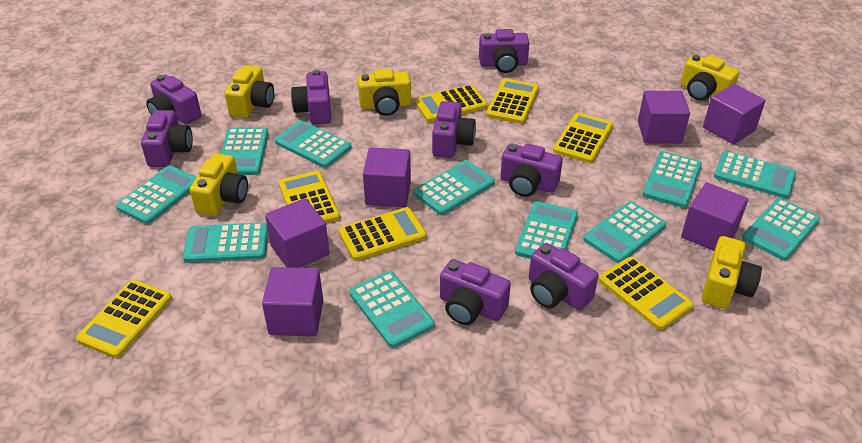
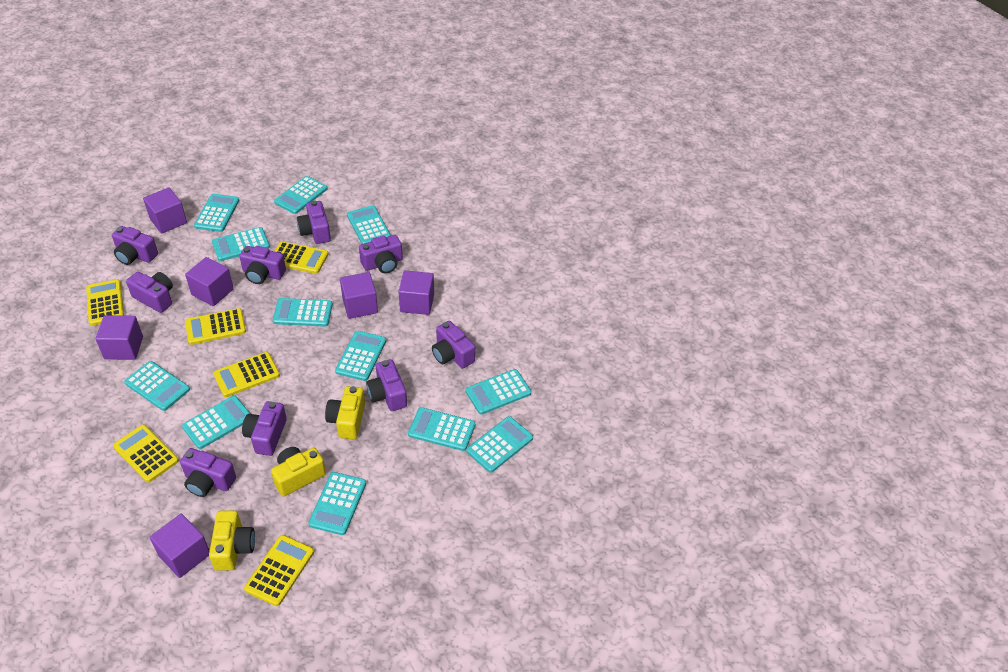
purple camera: 8 -> 9
turquoise calculator: 11 -> 12
yellow calculator: 7 -> 6
yellow camera: 5 -> 3

